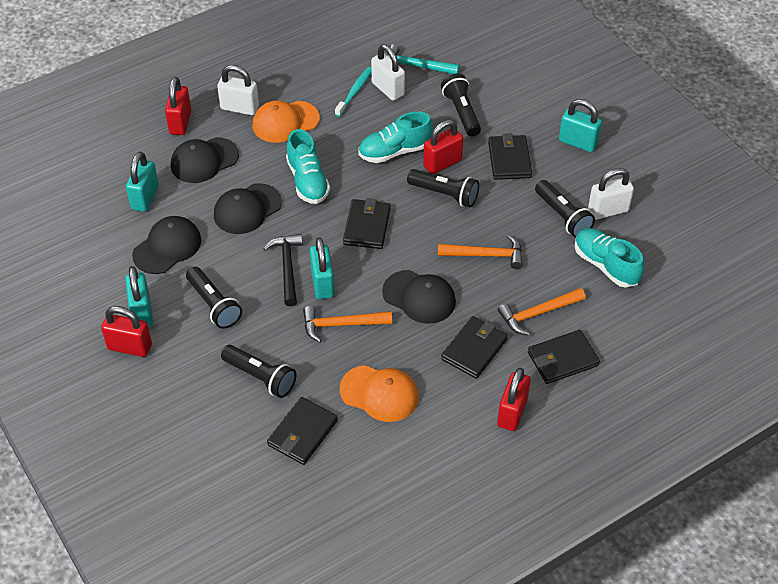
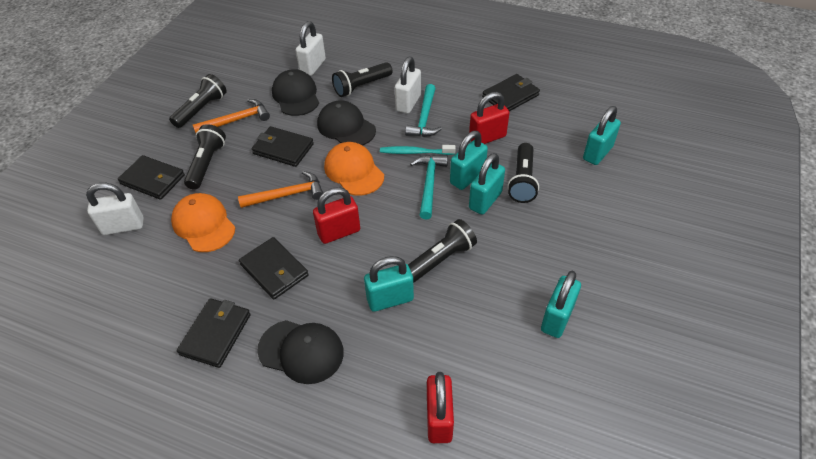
black cap: 4 -> 3
black hammer: 1 -> 0
orange hammer: 3 -> 2
red padlock: 4 -> 3
turquoise hammer: 1 -> 2
turquoise padlock: 4 -> 5
turquoise shoe: 3 -> 0

